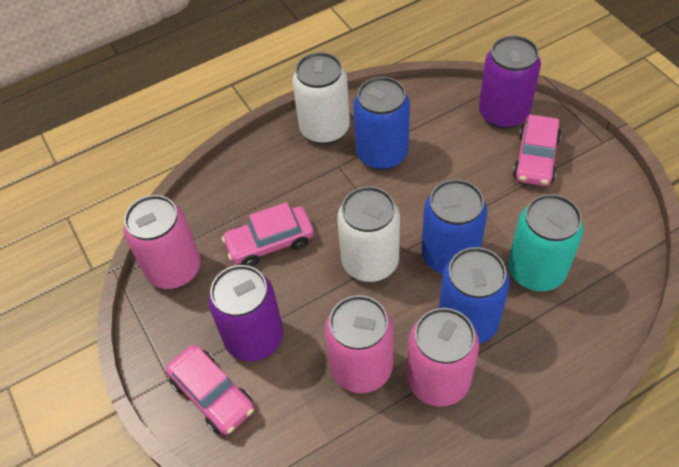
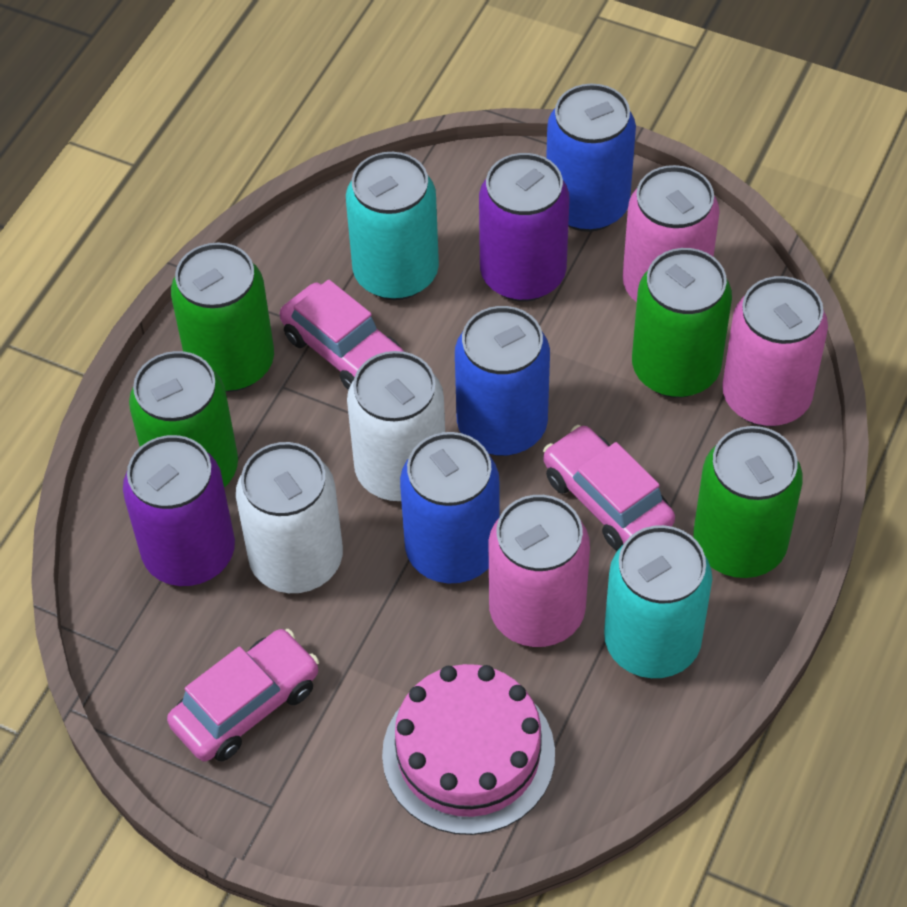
green can: 0 -> 4
pink cake: 0 -> 1
turquoise can: 1 -> 2

